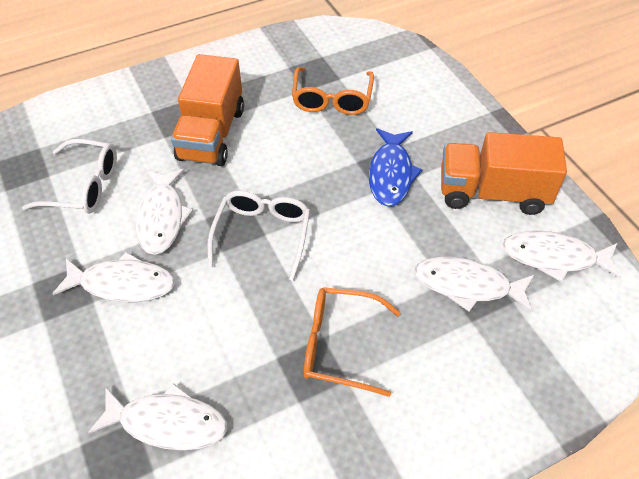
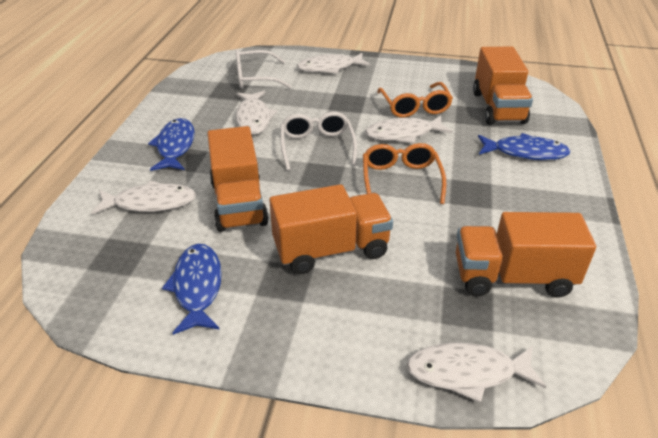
blue fish: 1 -> 3
orange truck: 2 -> 4

